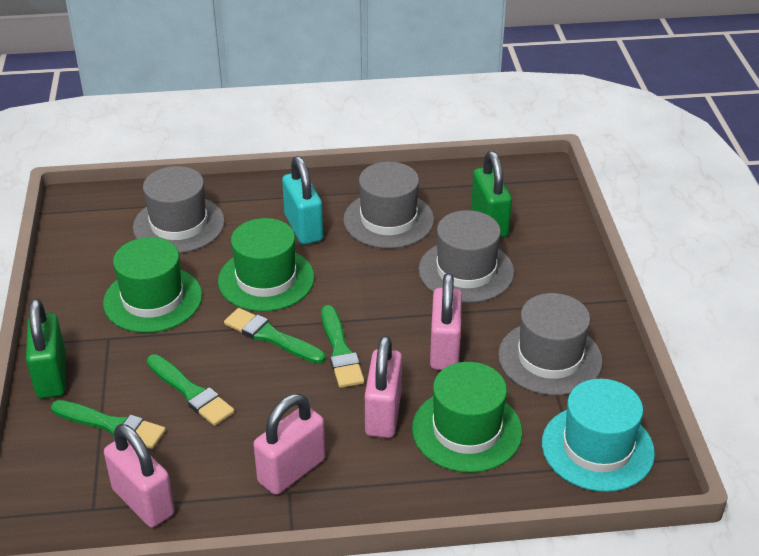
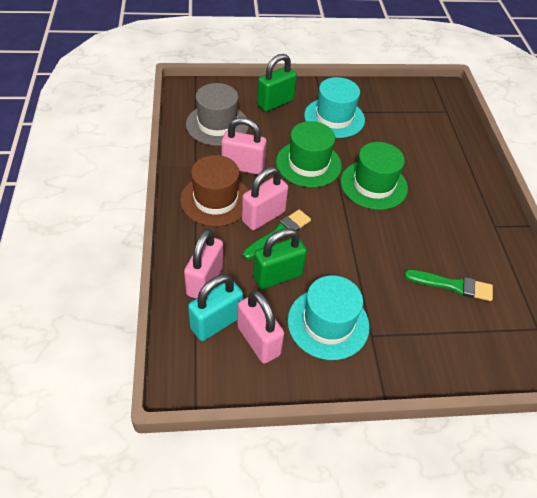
brown hat: 0 -> 1
green brush: 4 -> 2
green hat: 3 -> 2
grey hat: 4 -> 1
turquoise hat: 1 -> 2

